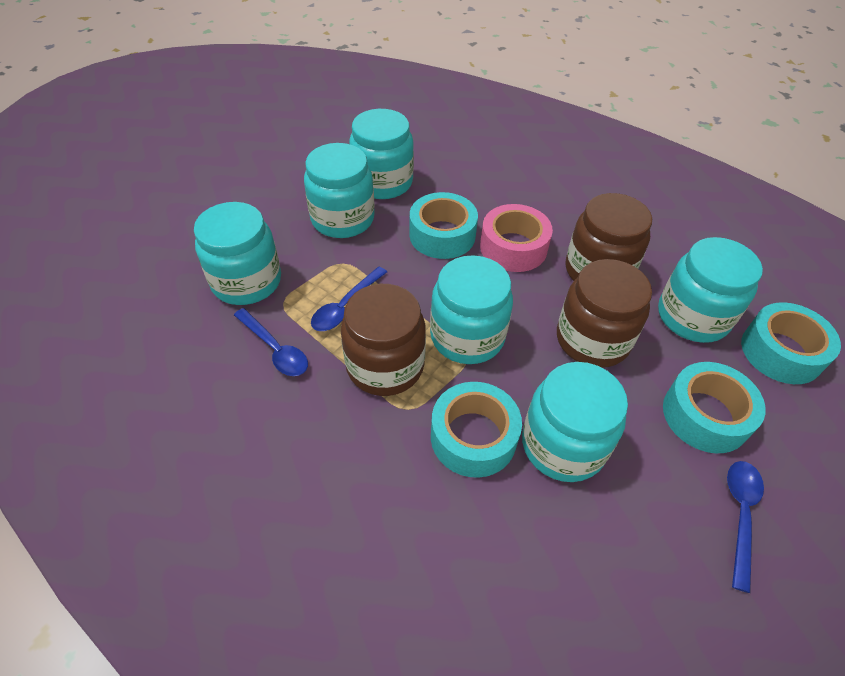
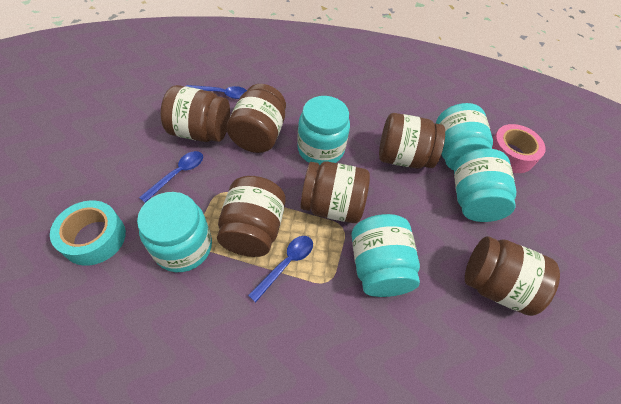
brown jar: 3 -> 6
turquoise jar: 6 -> 5
turquoise tape: 4 -> 1

